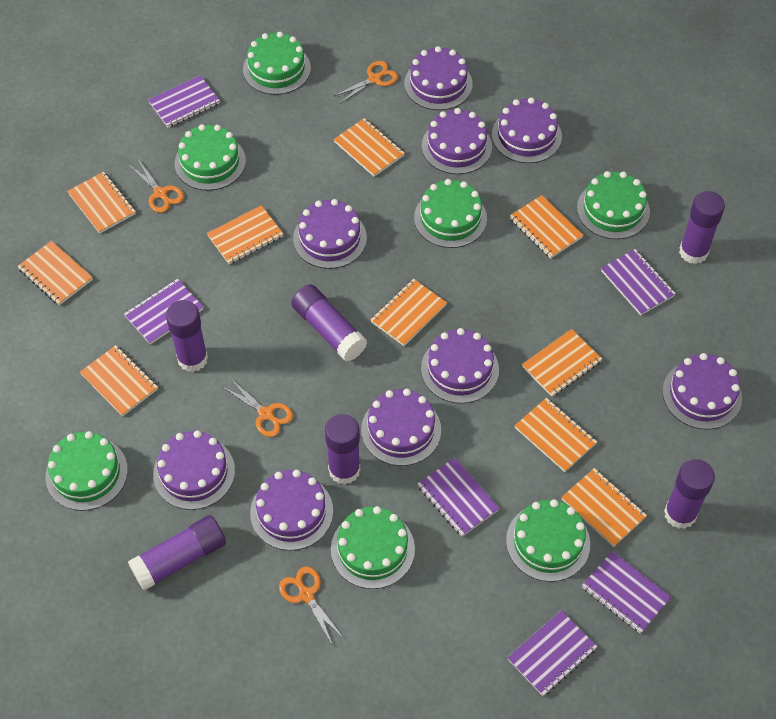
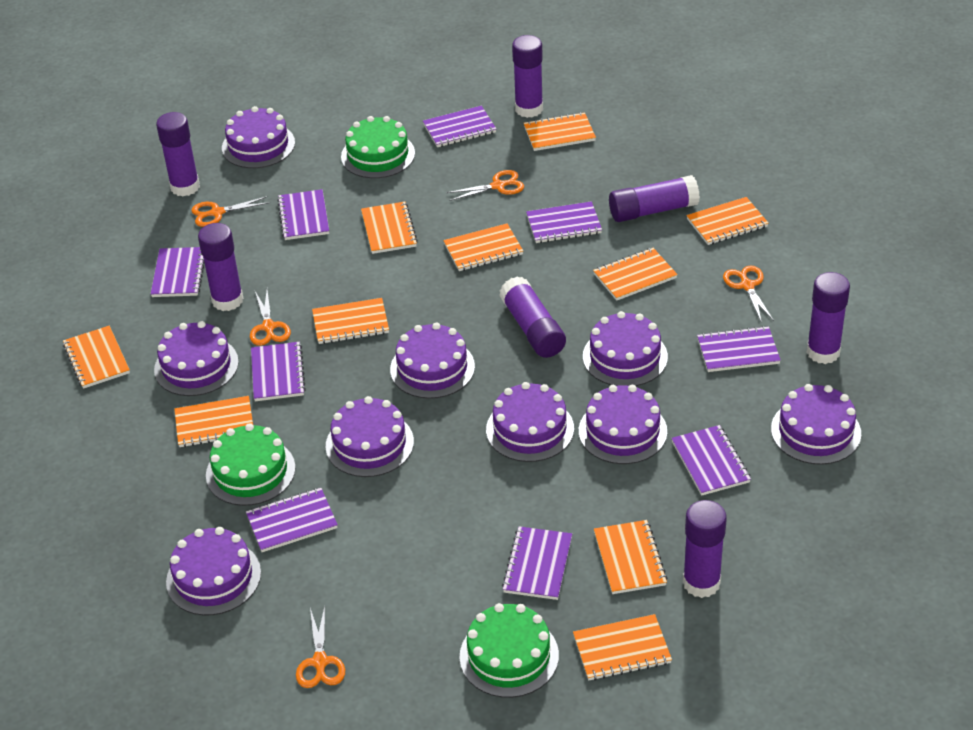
green cake: 7 -> 3
orange scissors: 4 -> 5
purple glue stick: 6 -> 7
purple notebook: 6 -> 9

